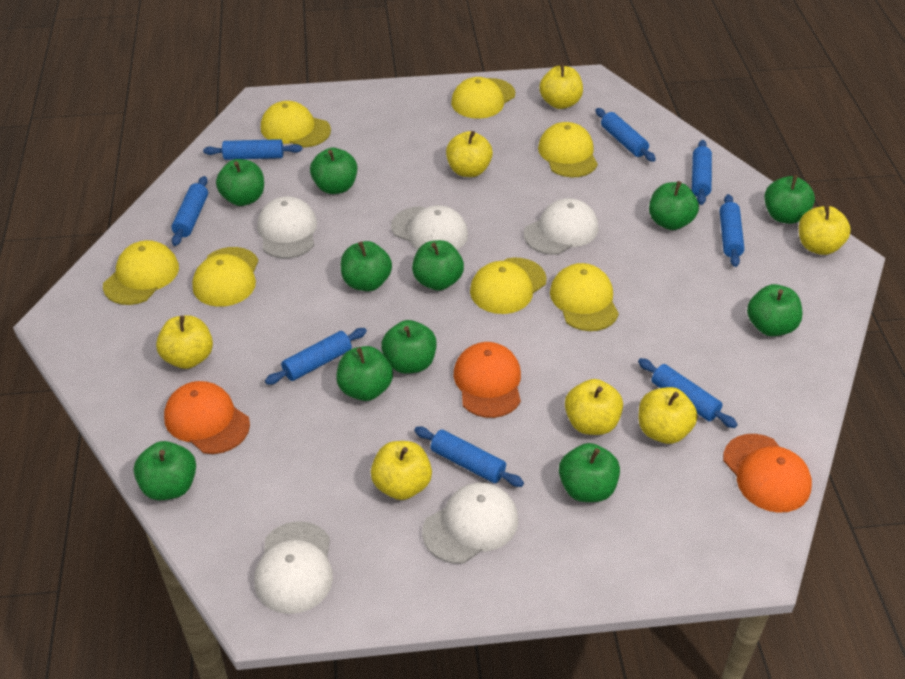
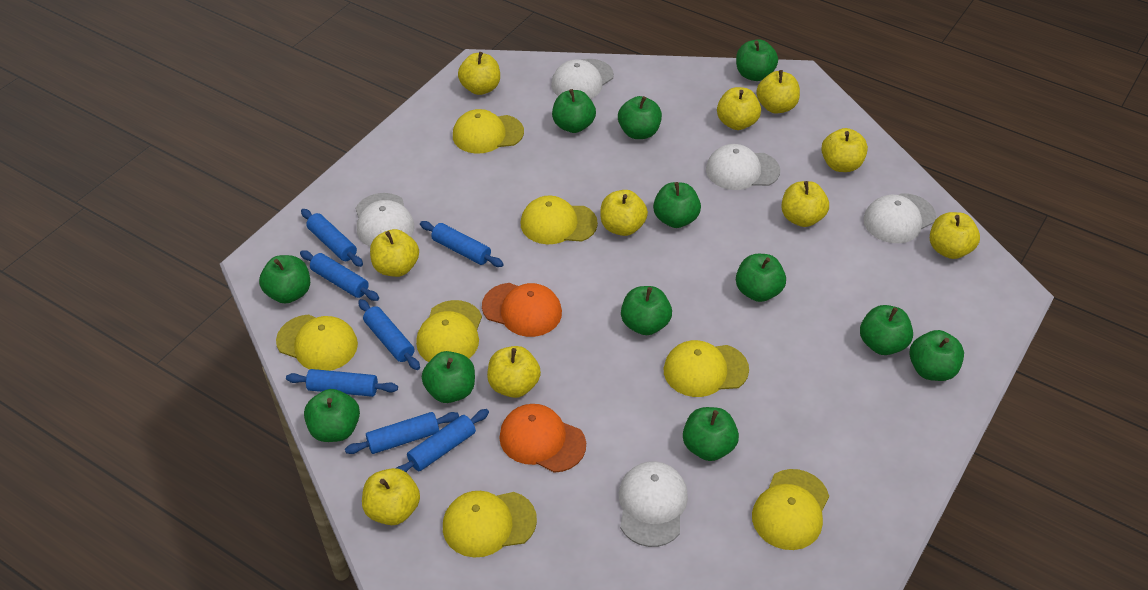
blue rolling pin: 8 -> 7
green apple: 11 -> 12
orange cap: 3 -> 2
yellow apple: 7 -> 10

